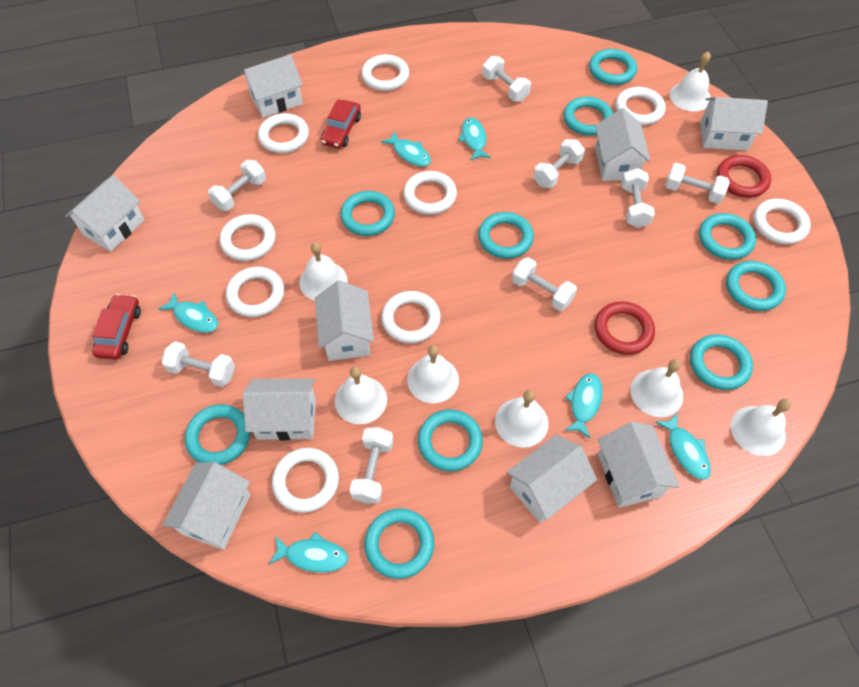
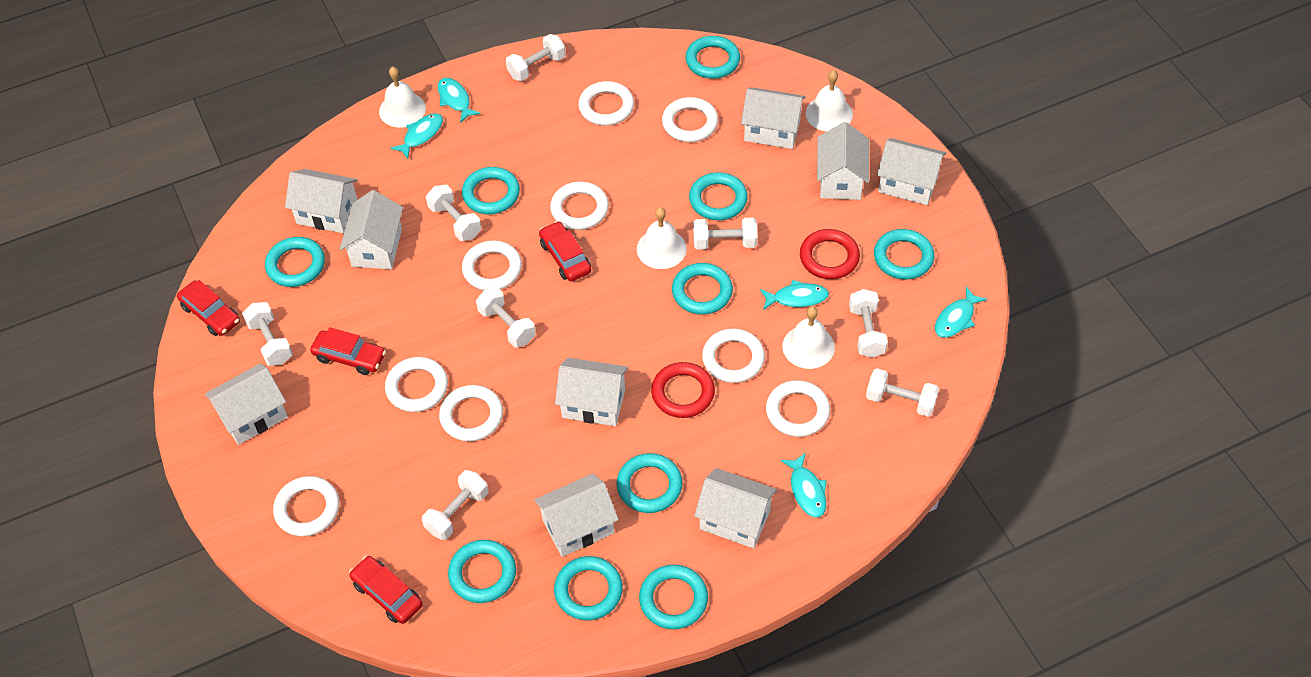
red car: 2 -> 4
turquoise fish: 6 -> 5
white bell: 7 -> 4

